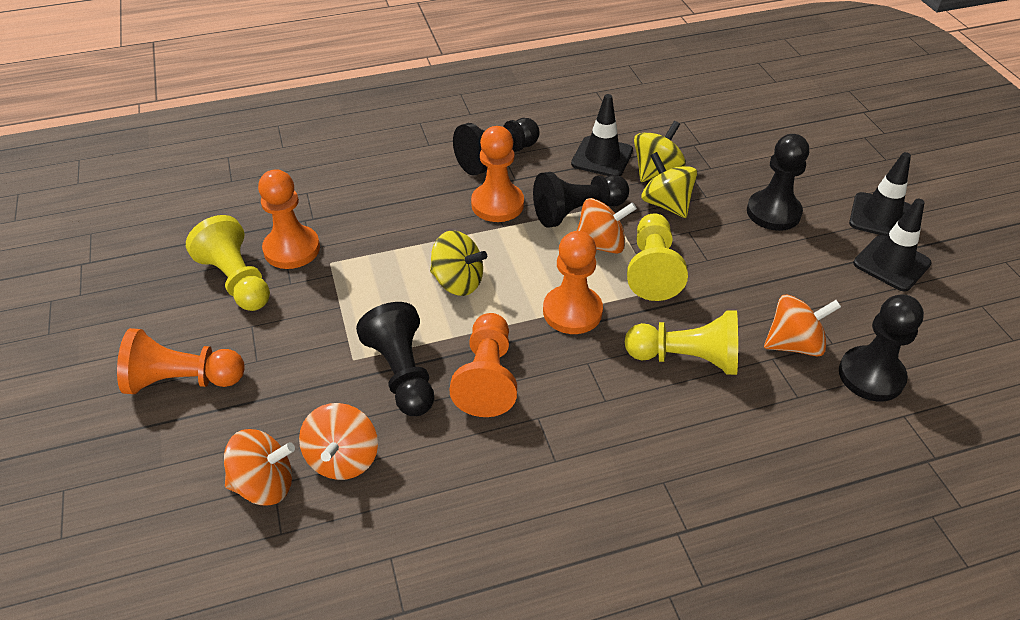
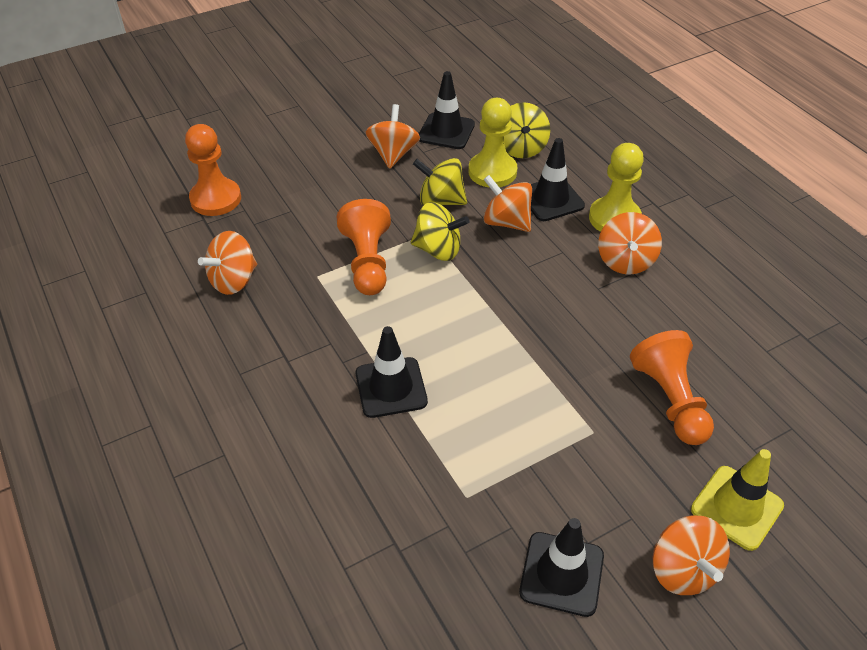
black pawn: 5 -> 0
black traffic cone: 3 -> 4
orange pawn: 5 -> 3
orange spinning top: 4 -> 5
yellow pawn: 3 -> 2
yellow traffic cone: 0 -> 1

